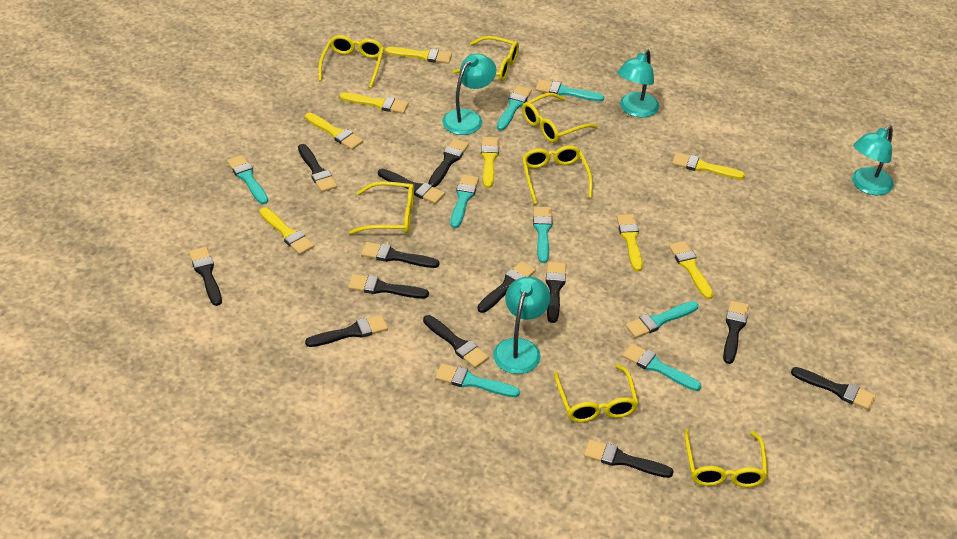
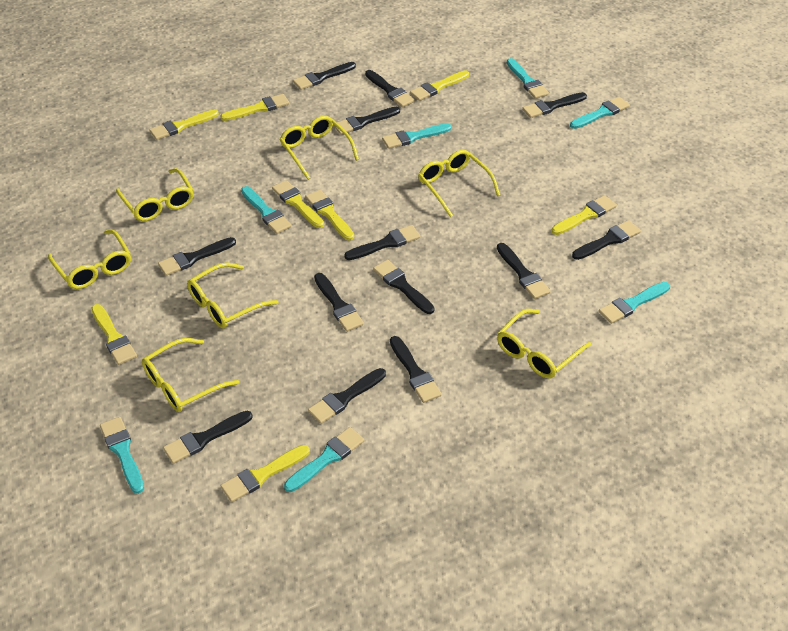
turquoise brush: 8 -> 7
turquoise lamp: 4 -> 0

